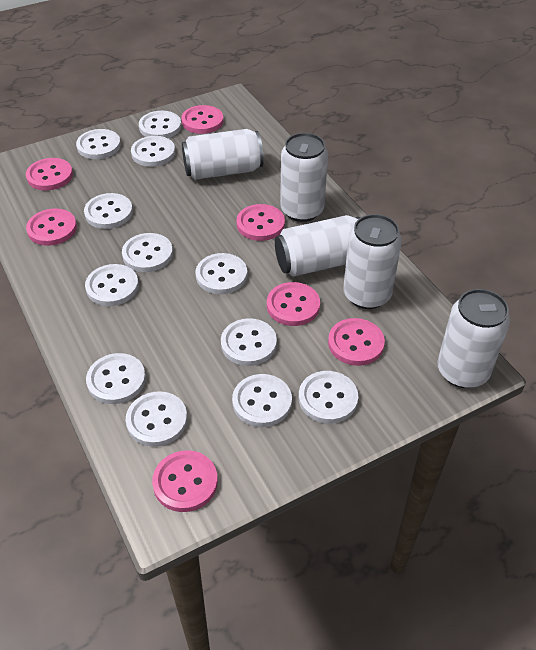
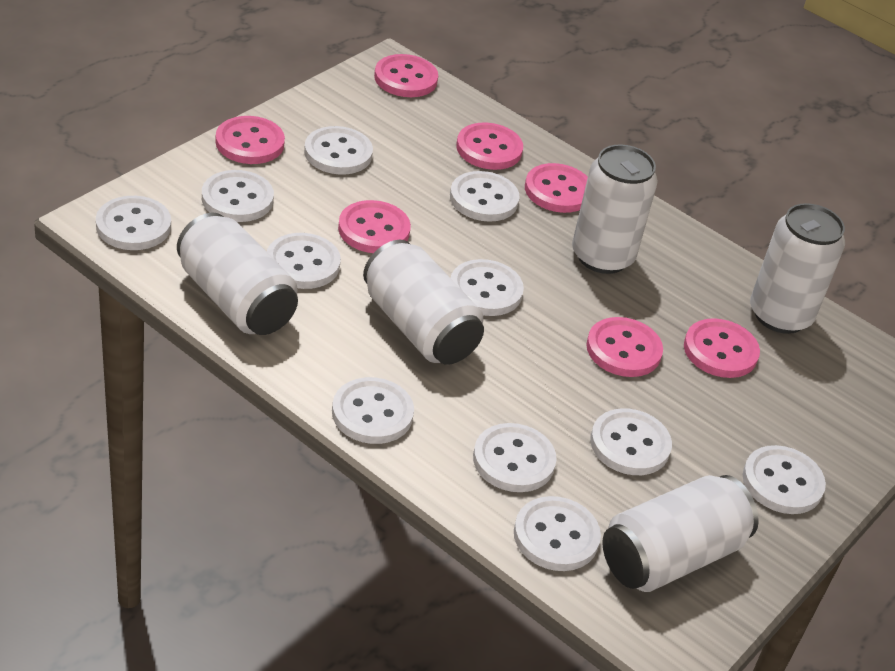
white button: 12 -> 11

